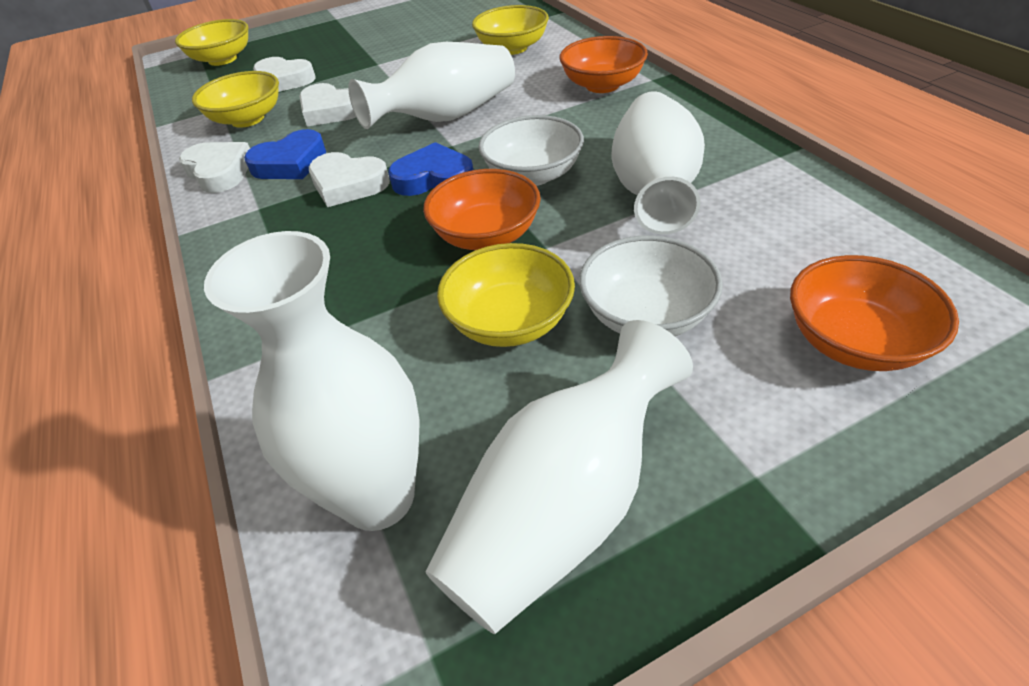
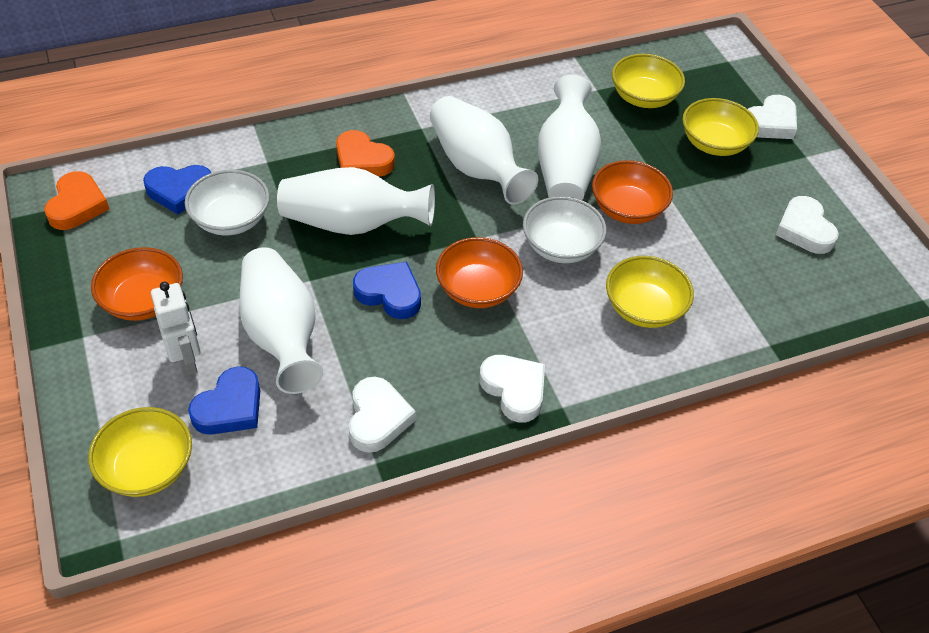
blue heart: 2 -> 3
orange heart: 0 -> 2
white robot: 0 -> 1

